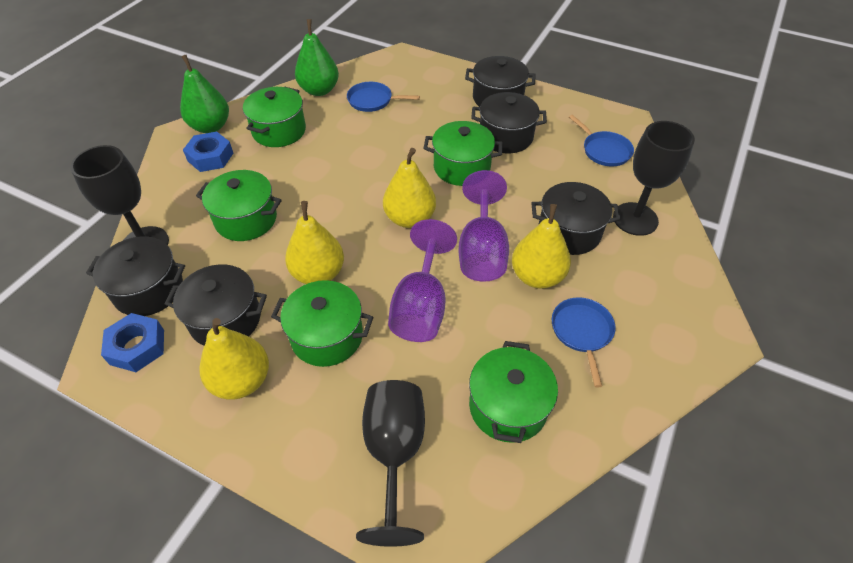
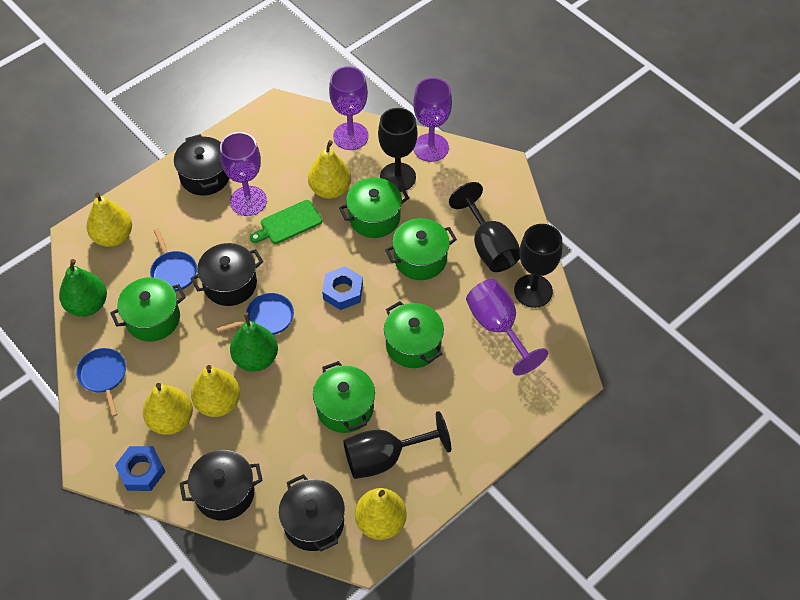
black goblet: 3 -> 4
black pot: 5 -> 4
green cutting board: 0 -> 1
purple goblet: 2 -> 4
yellow pear: 4 -> 5

